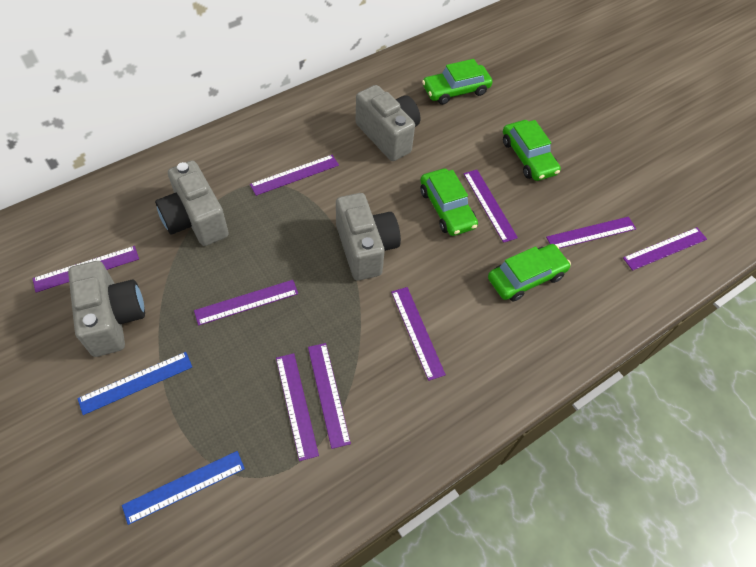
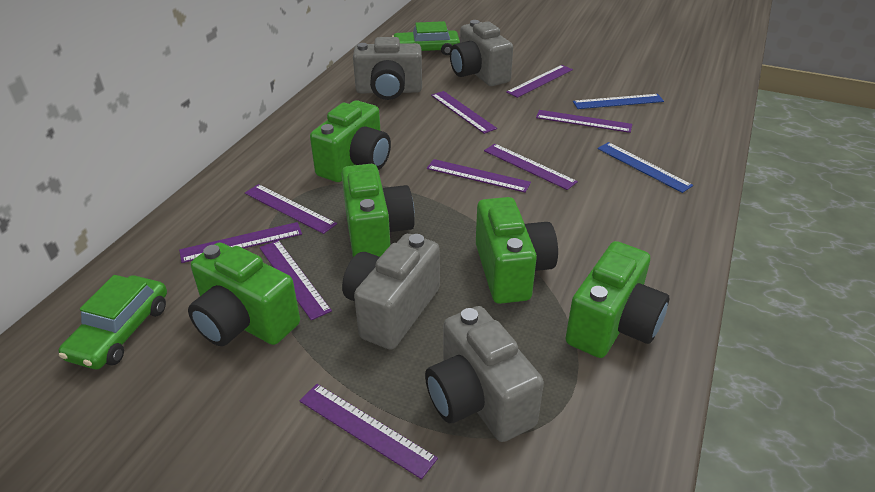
green camera: 0 -> 5
green car: 4 -> 2

